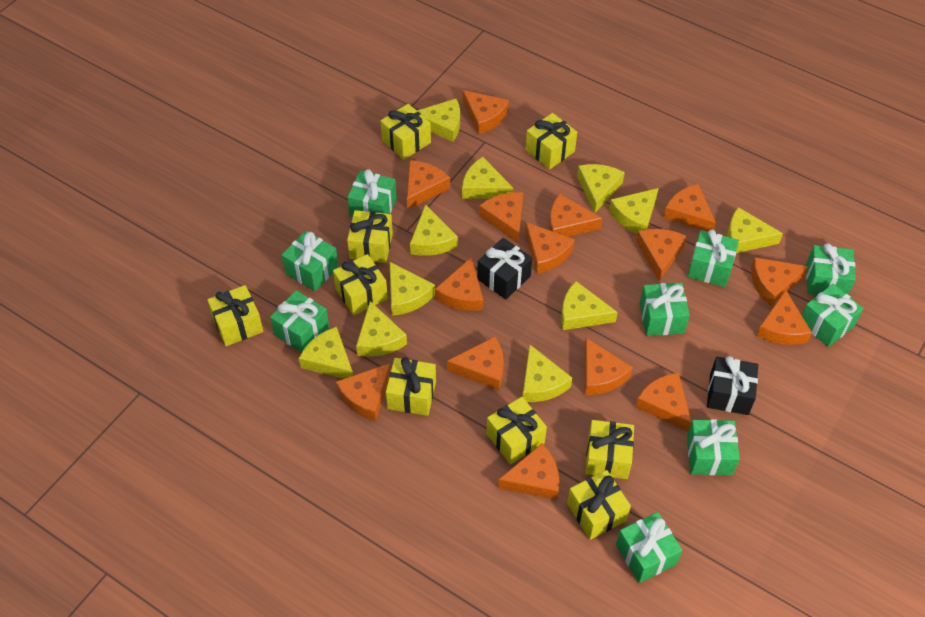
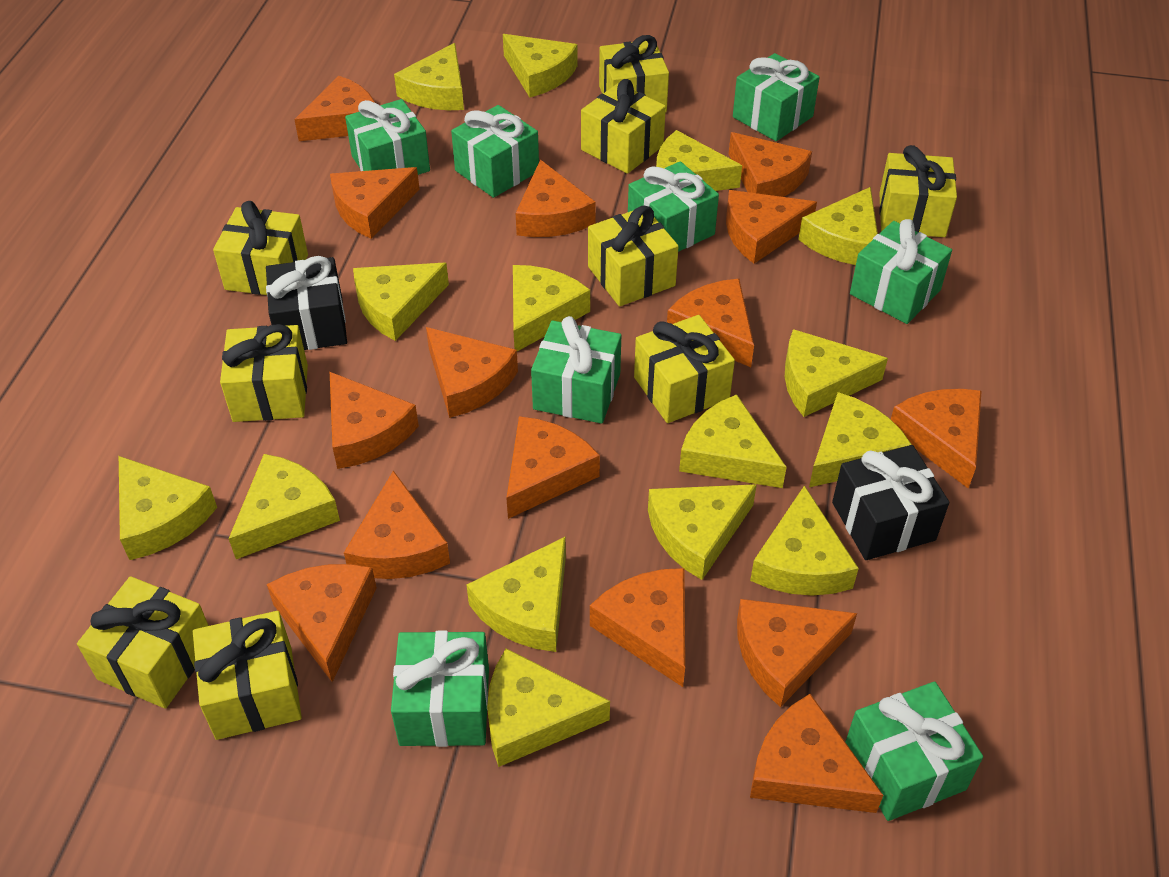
green gift: 9 -> 8
yellow cheese: 11 -> 15

